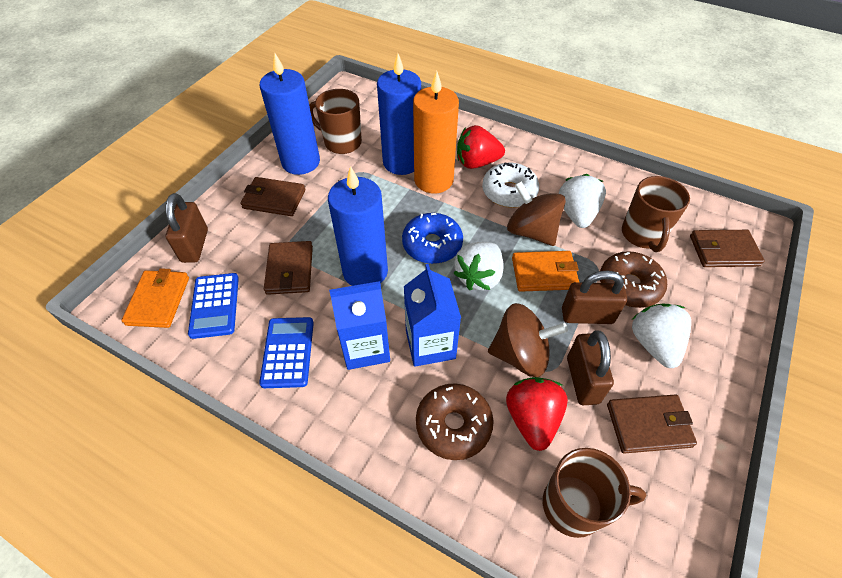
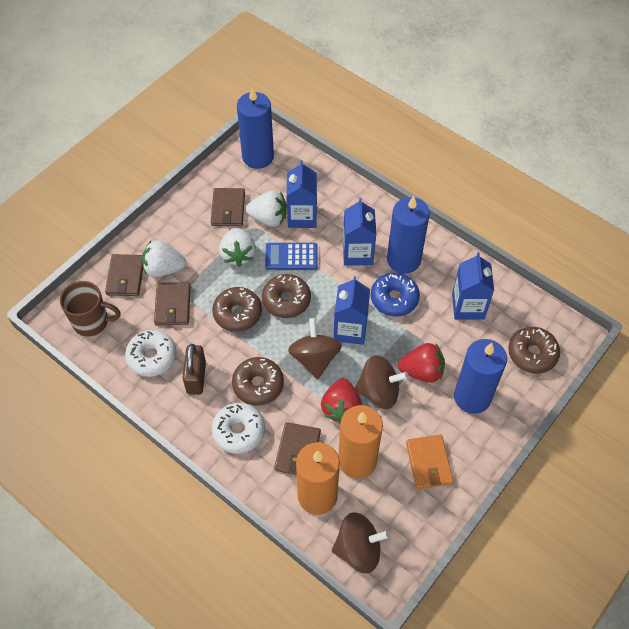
blue calculator: 2 -> 1
blue carton: 2 -> 4
brown donut: 2 -> 4
brown mug: 3 -> 1
brown padlock: 3 -> 1
brown spinning top: 2 -> 3
orange candle: 1 -> 2
orange wallet: 2 -> 1
white donut: 1 -> 2

